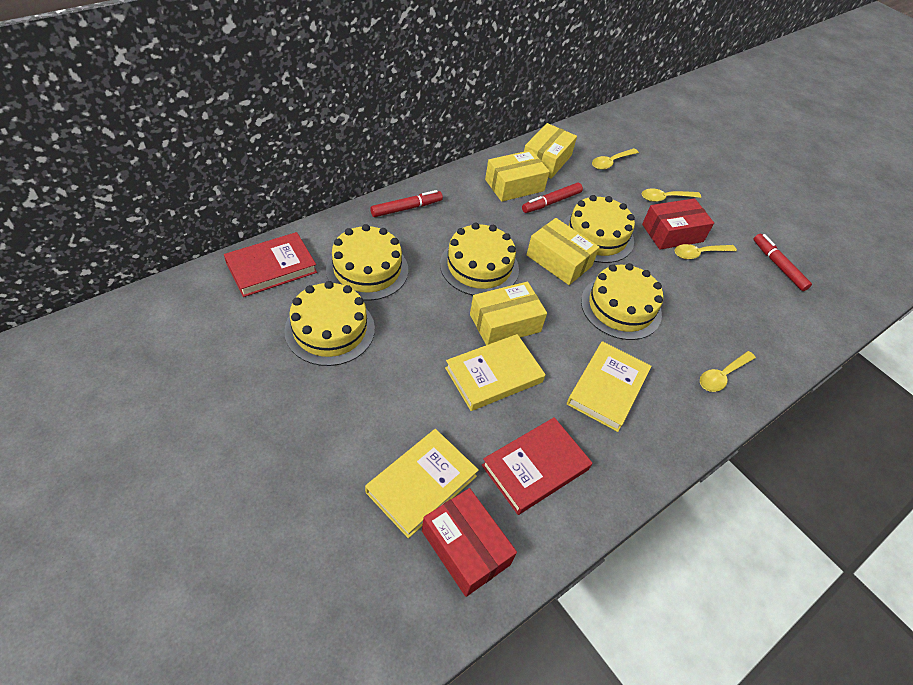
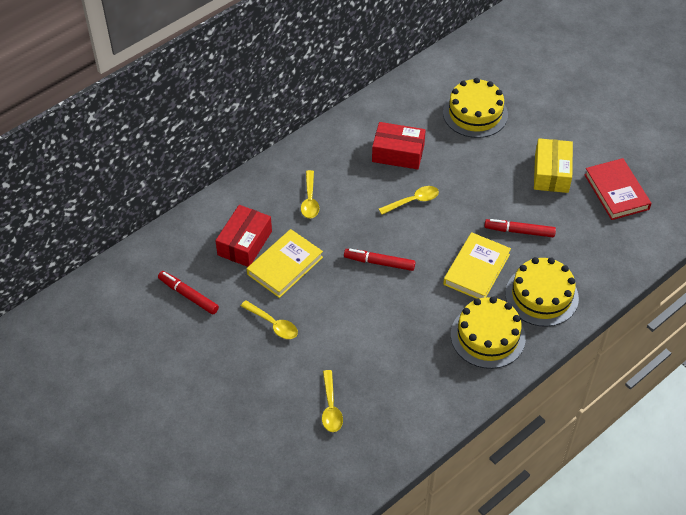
red book: 2 -> 1
yellow book: 3 -> 2
yellow box: 4 -> 1
yellow cake: 5 -> 3

